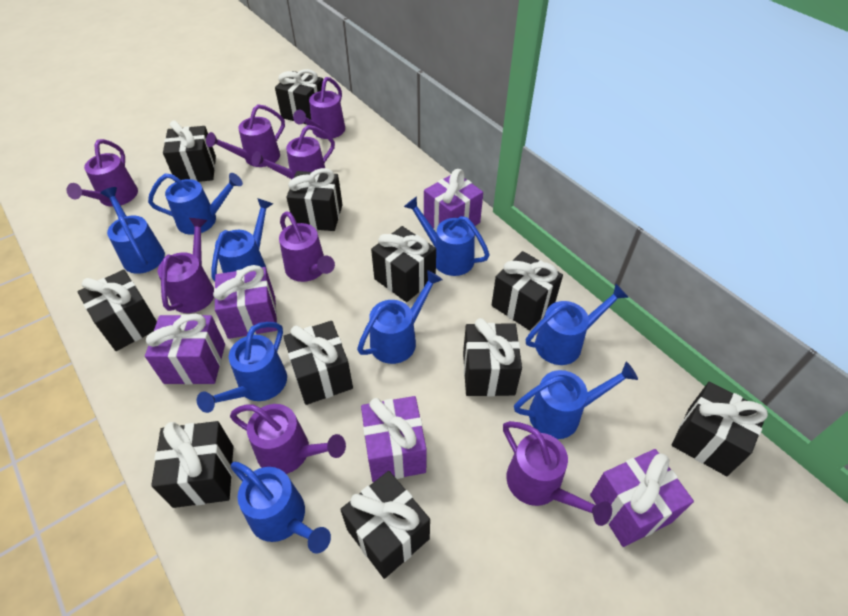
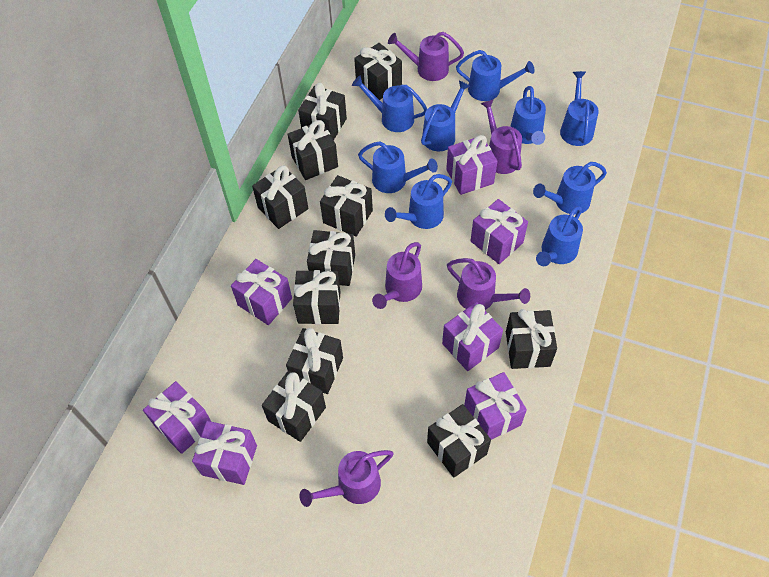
purple gift: 5 -> 7
purple watering can: 8 -> 5

